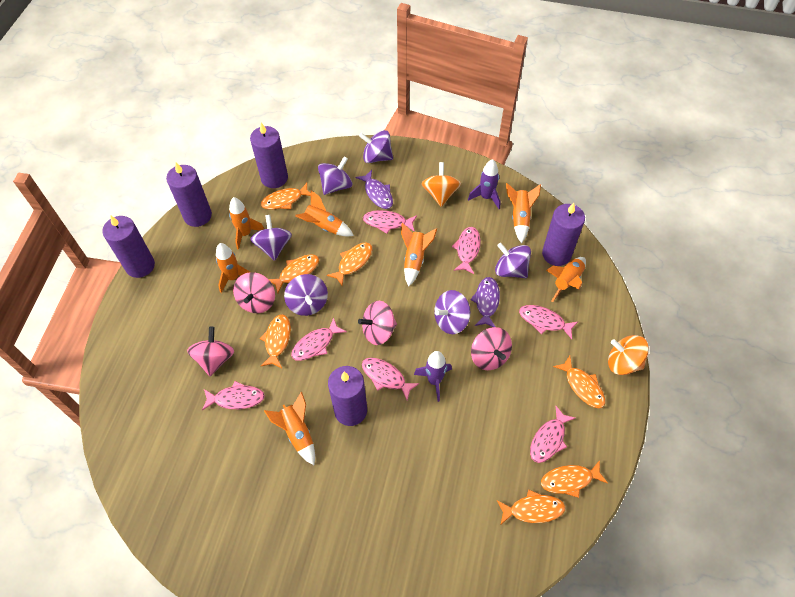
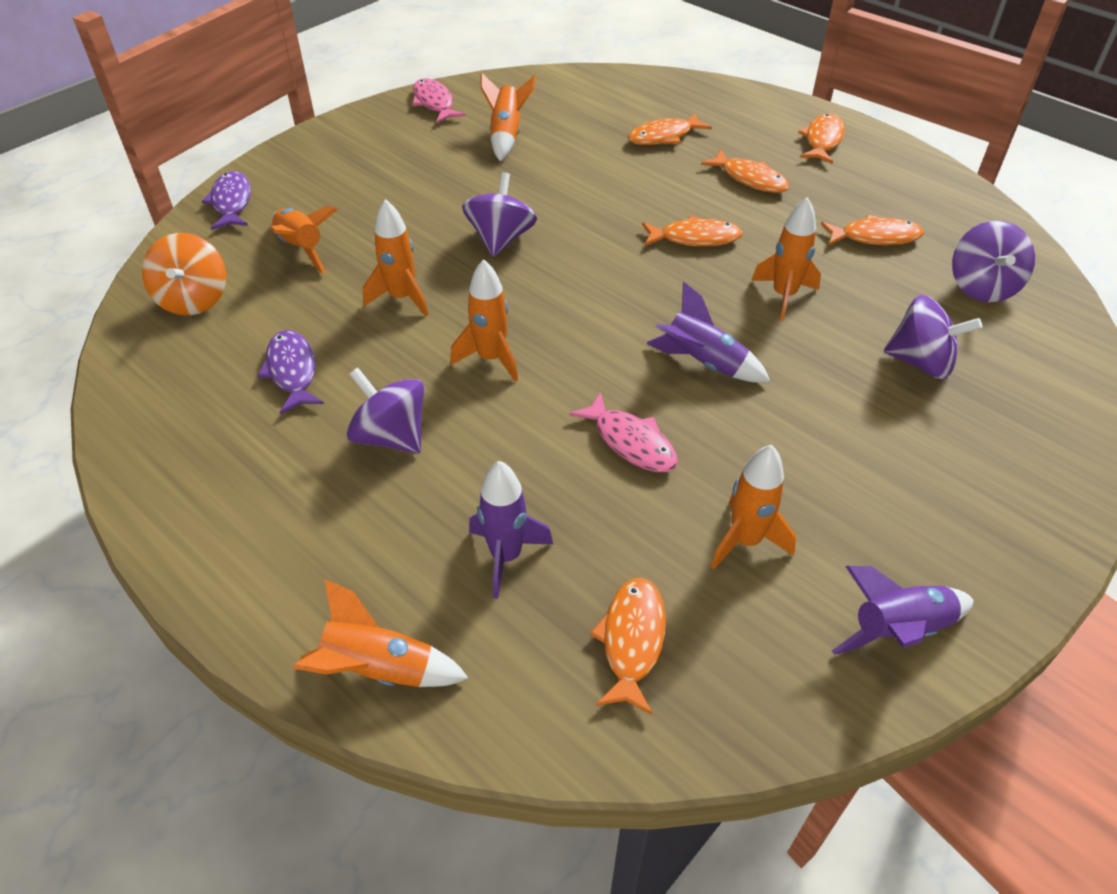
orange fish: 7 -> 6
orange spinning top: 2 -> 1
pink fish: 7 -> 2
pink spinning top: 4 -> 0
purple candle: 5 -> 0
purple rocket: 2 -> 3
purple spinning top: 6 -> 4

